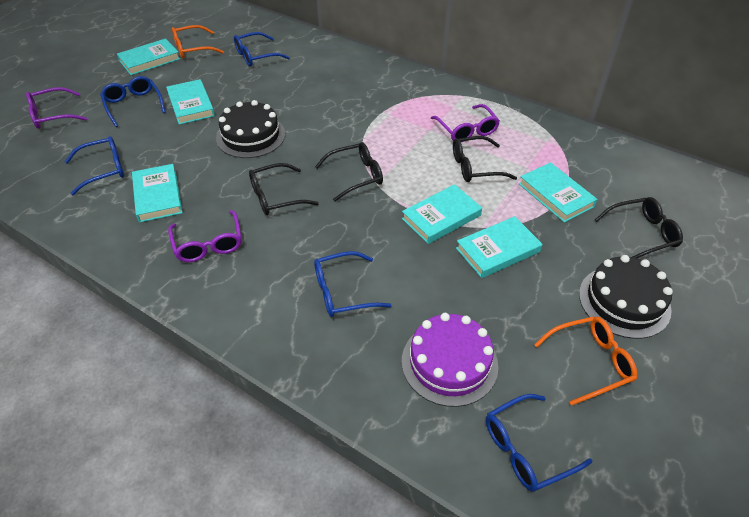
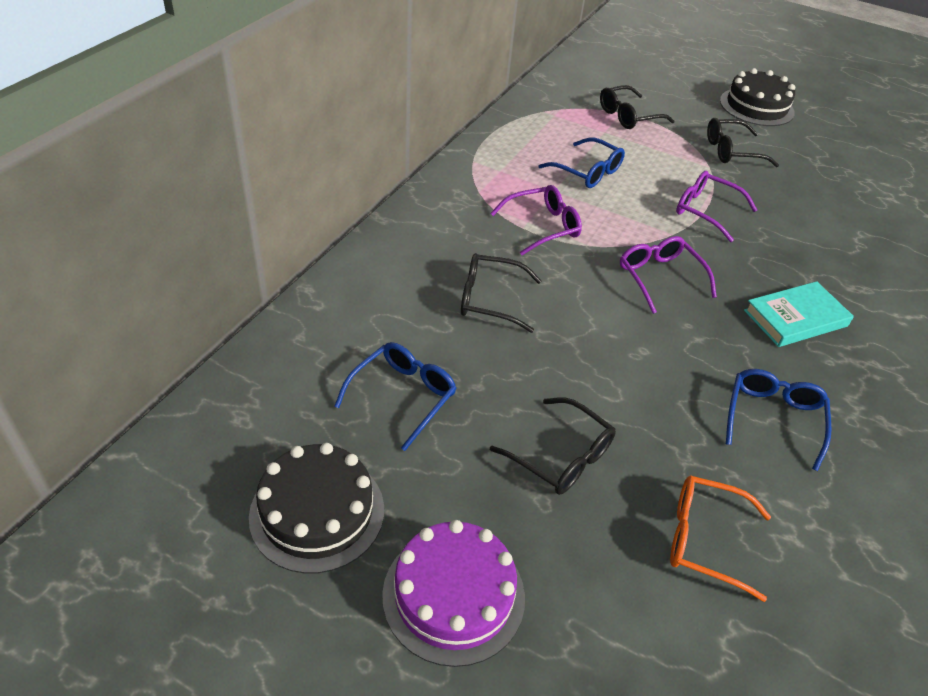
blue glasses: 5 -> 3
orange glasses: 2 -> 1
turquoise book: 6 -> 1

